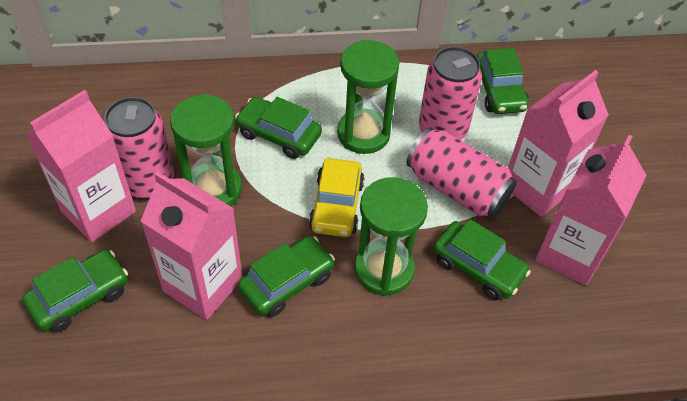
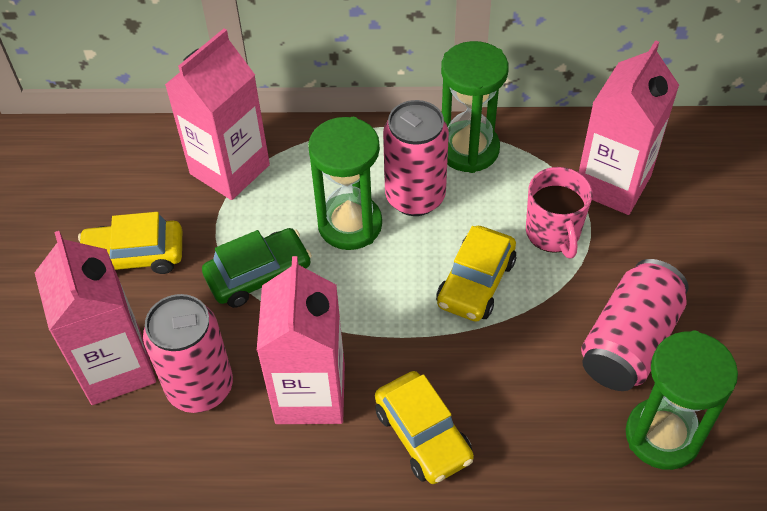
green car: 5 -> 1
pink mug: 0 -> 1
yellow car: 1 -> 3

